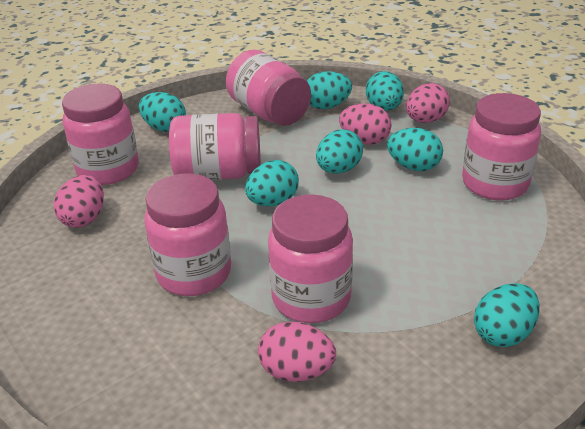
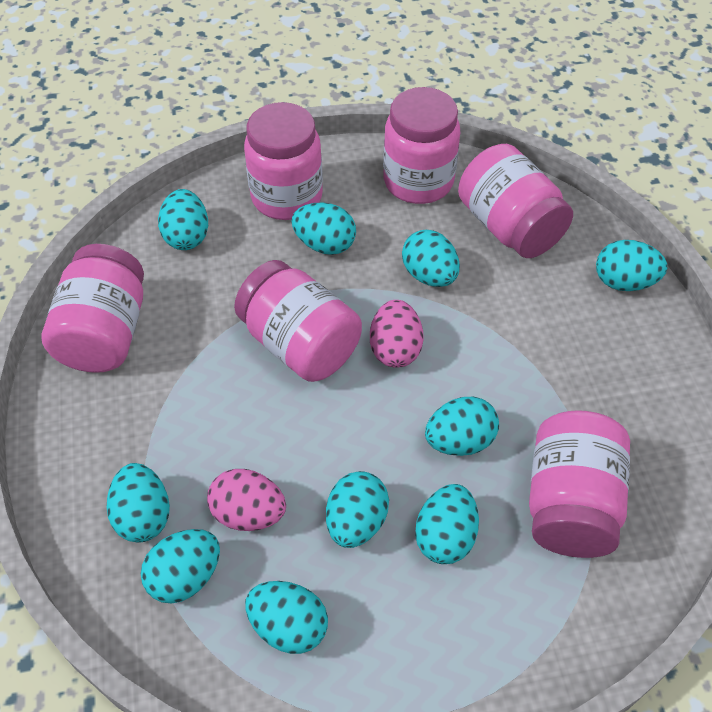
pink egg: 4 -> 2
turquoise egg: 7 -> 10

